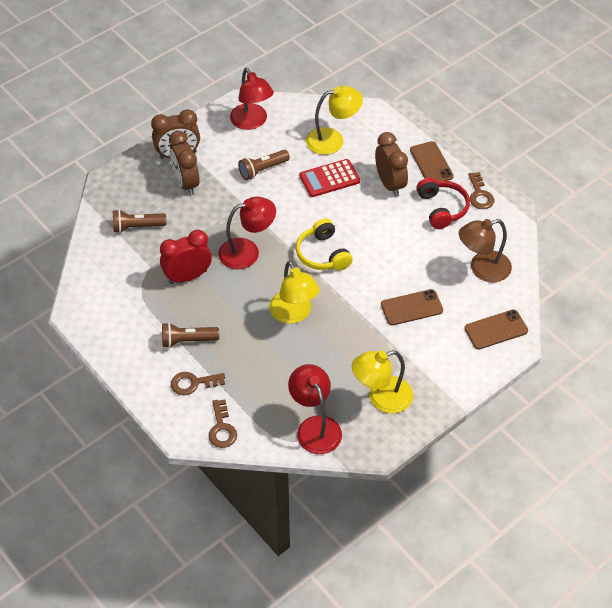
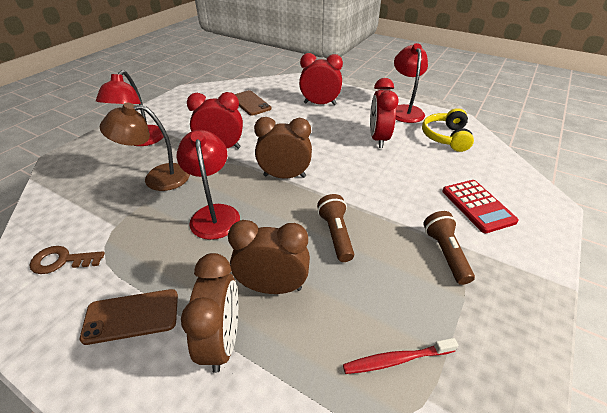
brown flashlight: 3 -> 2
brown key: 3 -> 1
brown phone: 3 -> 2
red clock: 1 -> 3
red headphones: 1 -> 0
red toothbrush: 0 -> 1
yellow lamp: 3 -> 0

